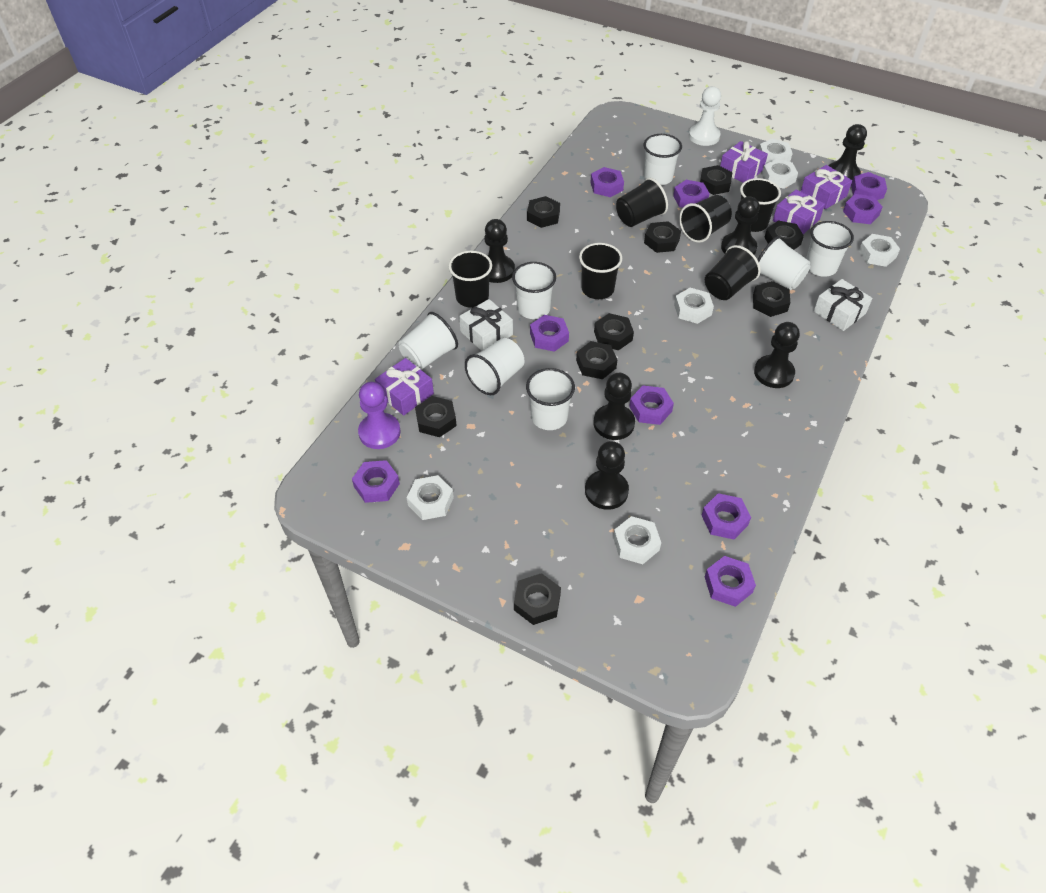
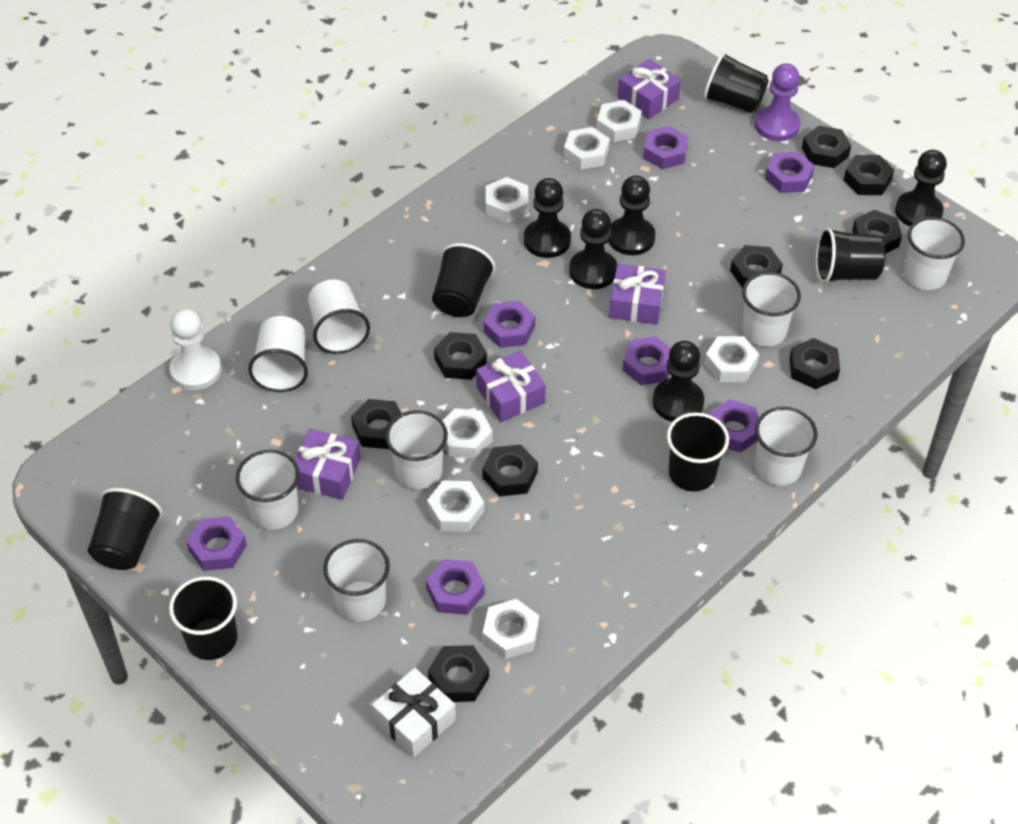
black pawn: 6 -> 5
purple nut: 9 -> 7
white cup: 7 -> 8
white gift: 2 -> 1
white nut: 6 -> 7

